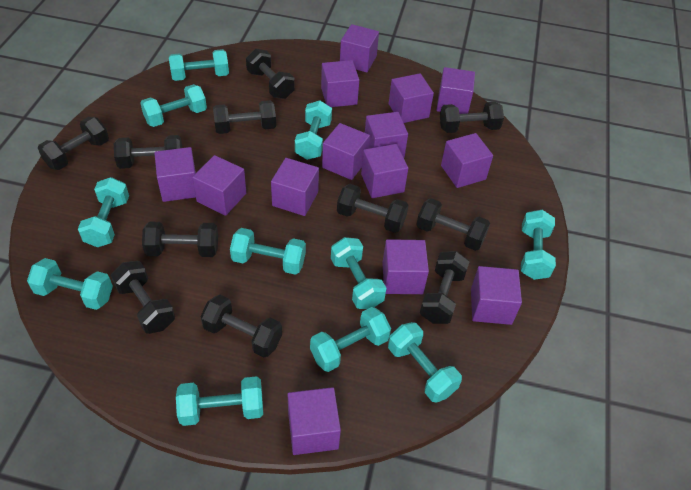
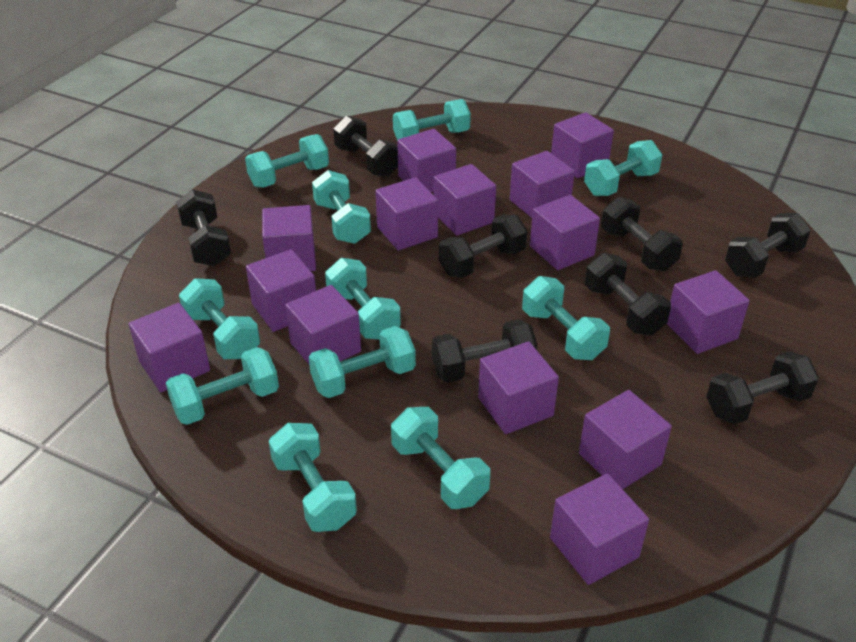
black dumbbell: 11 -> 8

